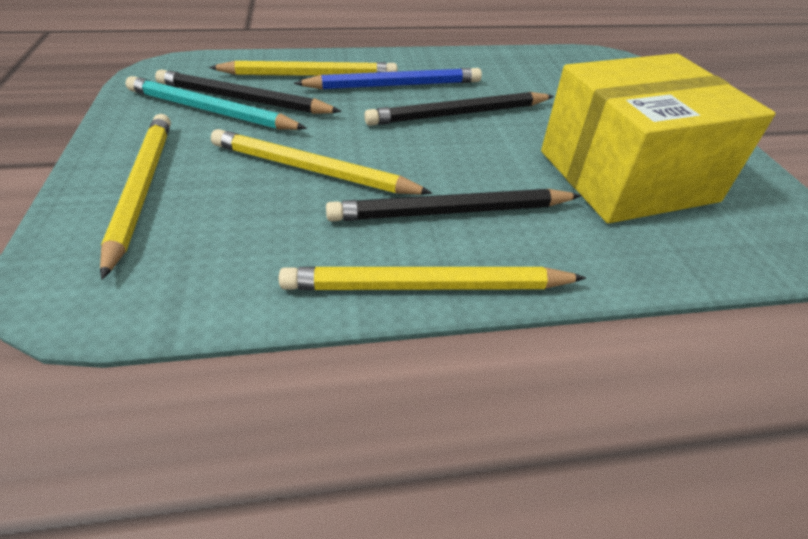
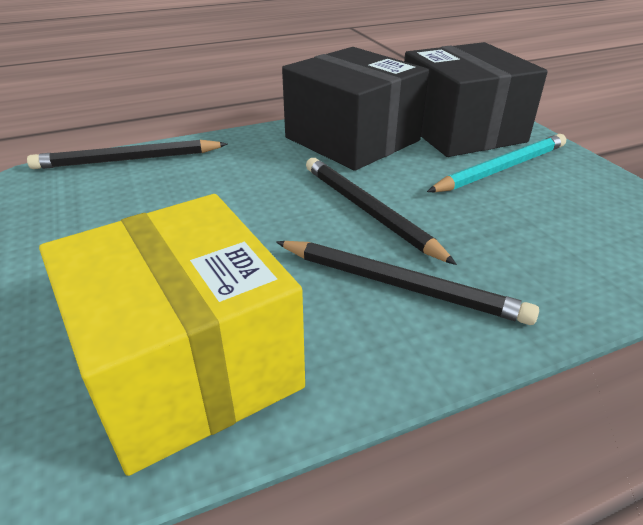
black box: 0 -> 2
blue pencil: 1 -> 0
yellow pencil: 4 -> 0

